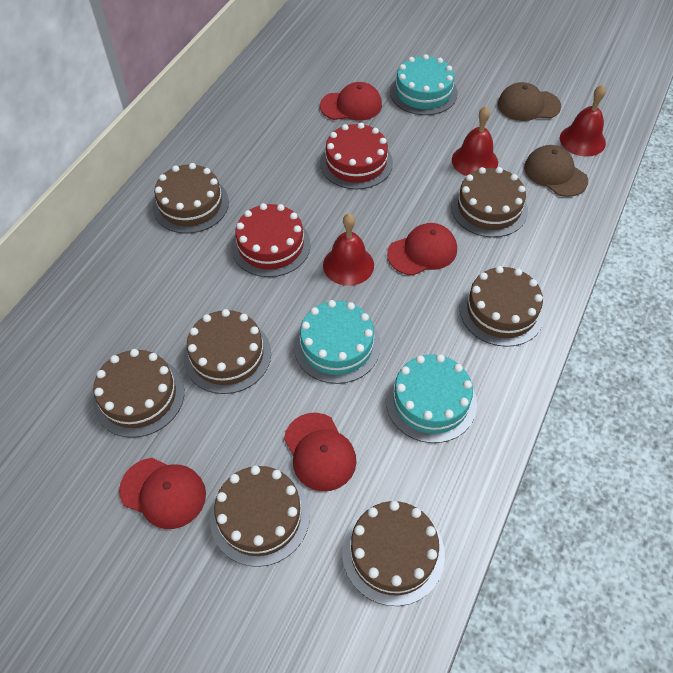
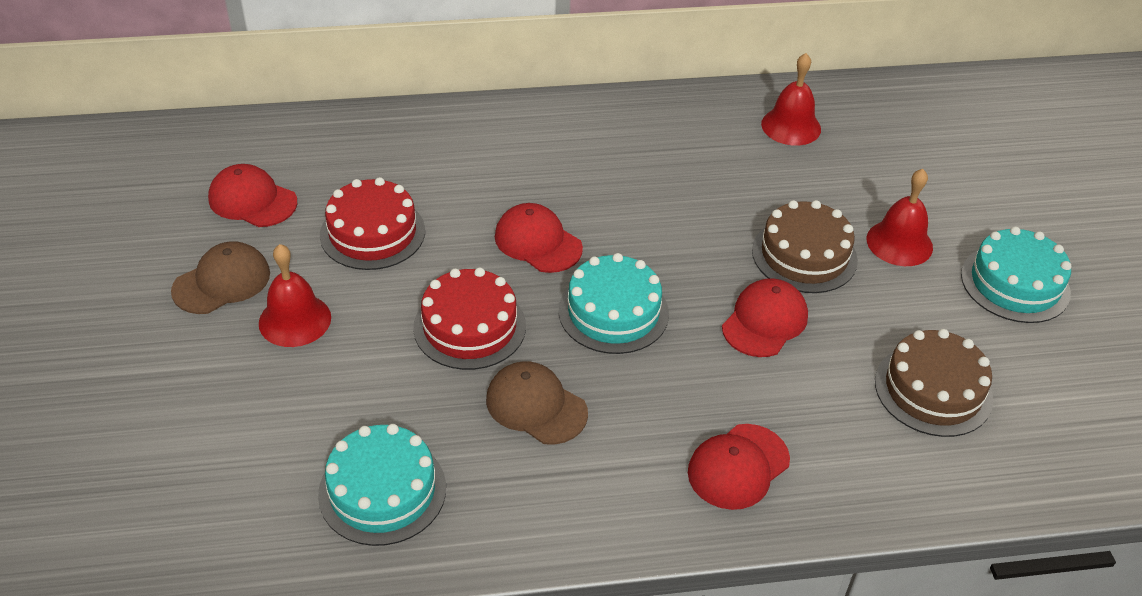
brown cake: 7 -> 2

